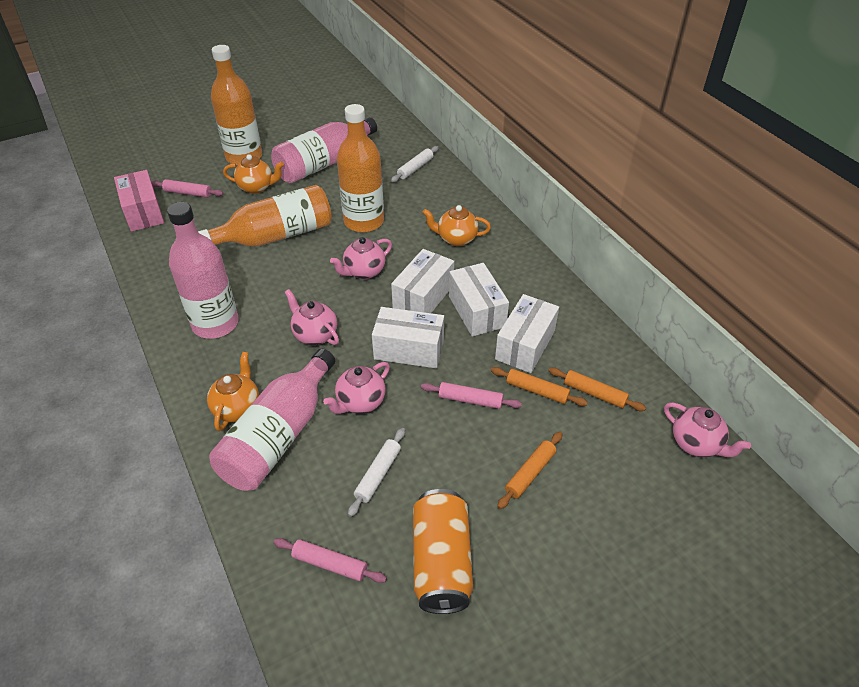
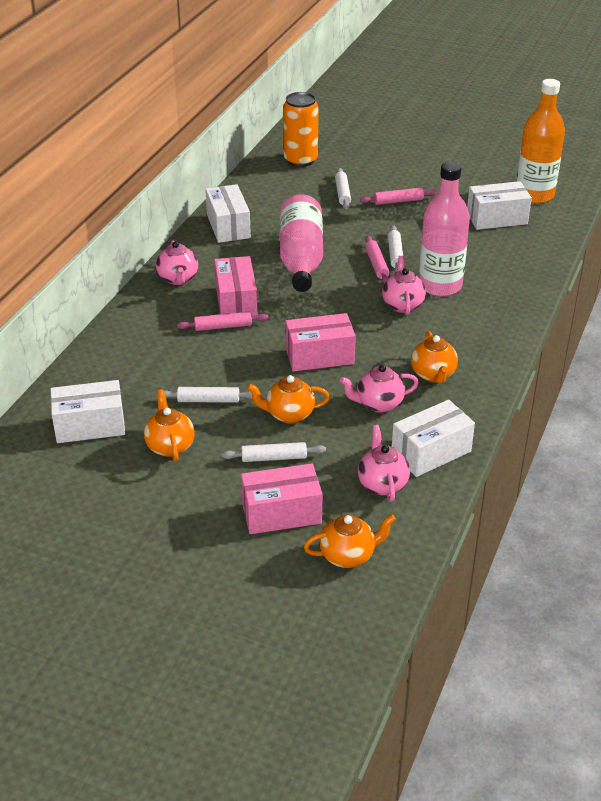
orange bottle: 3 -> 1
orange rolling pin: 3 -> 0
orange teapot: 3 -> 4
pink bottle: 3 -> 2
pink box: 1 -> 3
white rolling pin: 2 -> 4

